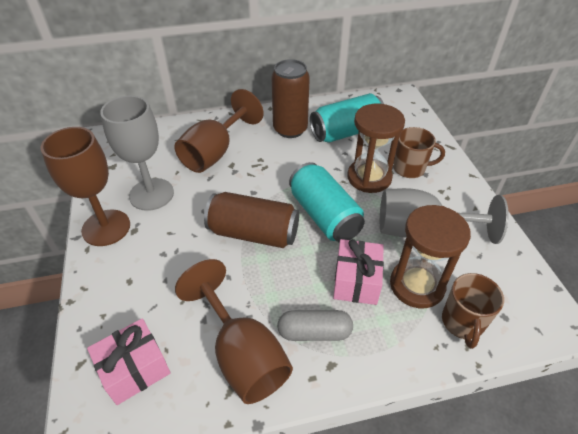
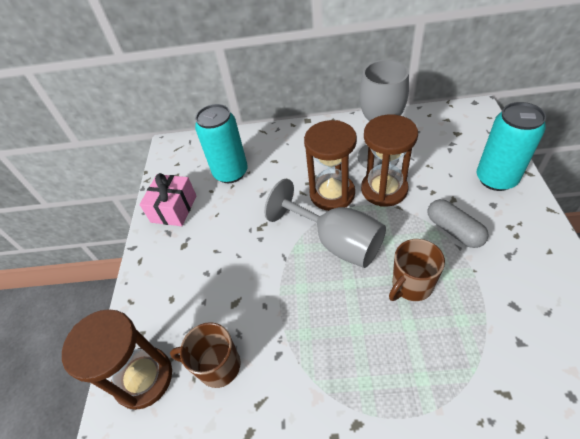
brown can: 2 -> 0
brown goblet: 3 -> 0
brown hourglass: 2 -> 3
pink gift: 2 -> 1

